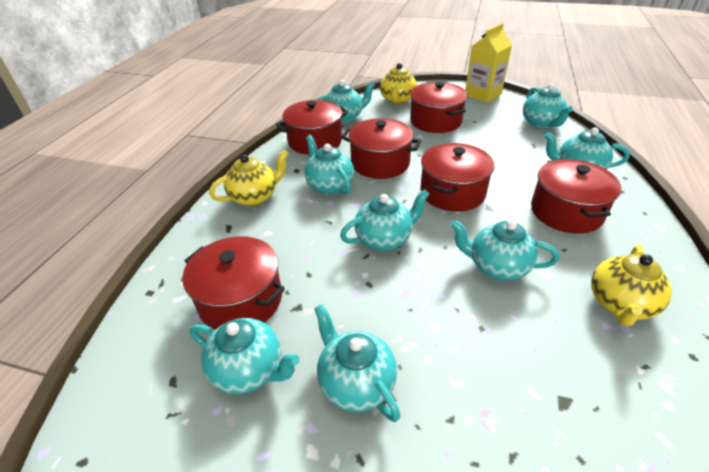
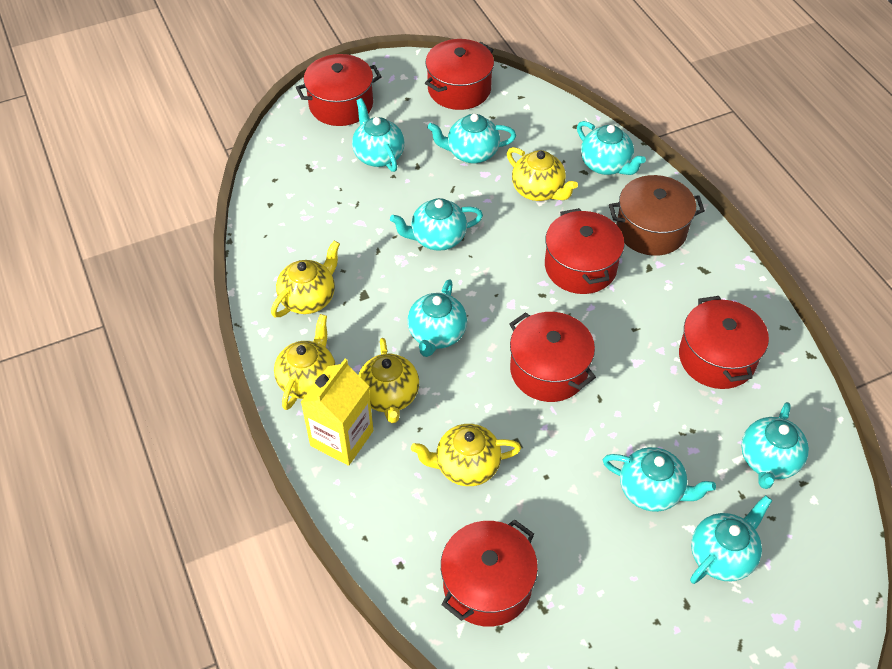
brown pot: 0 -> 1
yellow teapot: 3 -> 5

